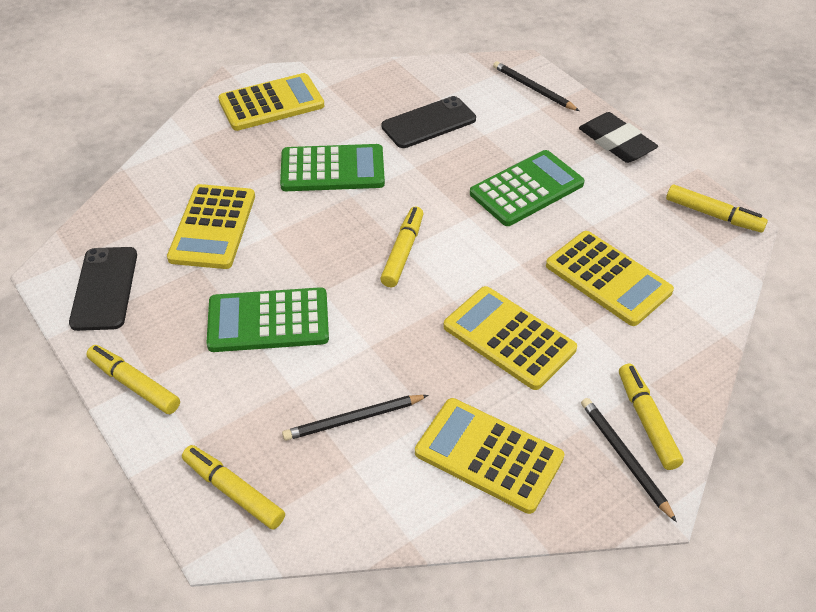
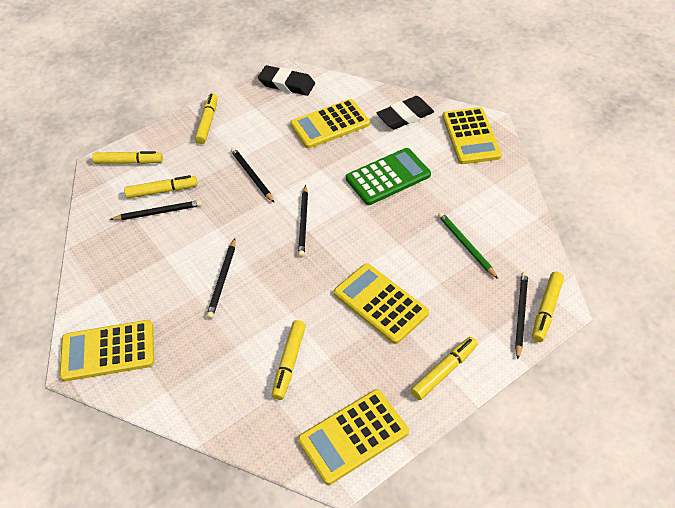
black eraser: 1 -> 2
black pencil: 3 -> 5
black phone: 2 -> 0
green calculator: 3 -> 1
green pencil: 0 -> 1
yellow marker: 5 -> 6

